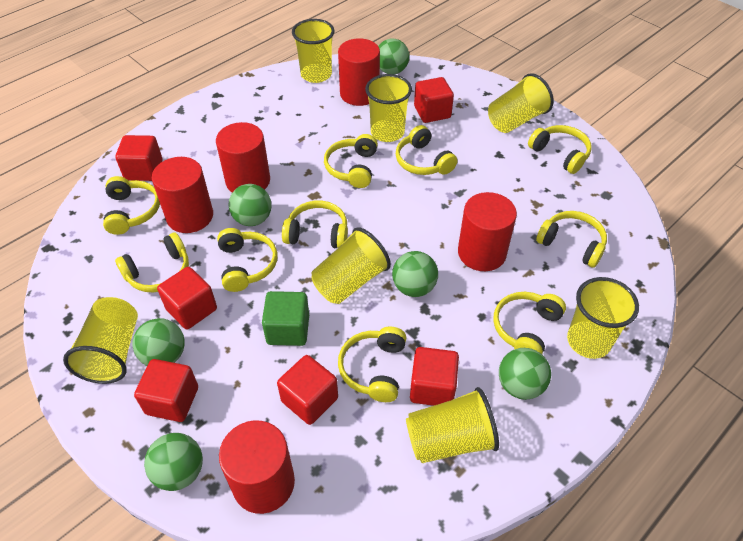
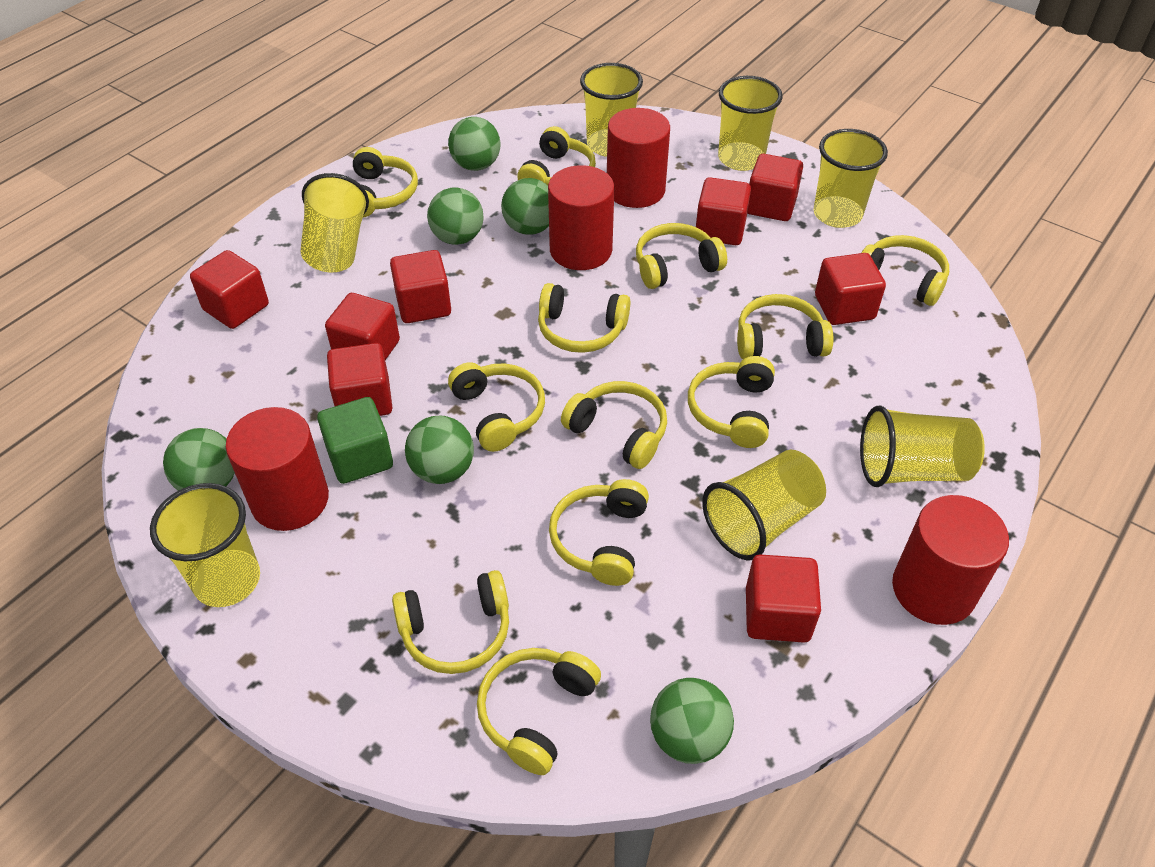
red cube: 6 -> 8
red cylinder: 5 -> 4
yellow headphones: 10 -> 12

